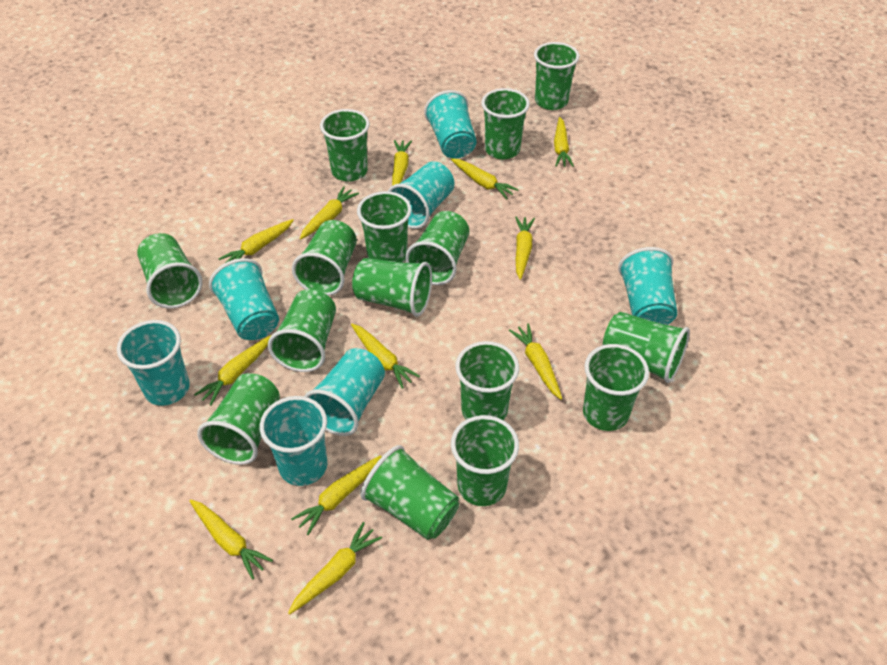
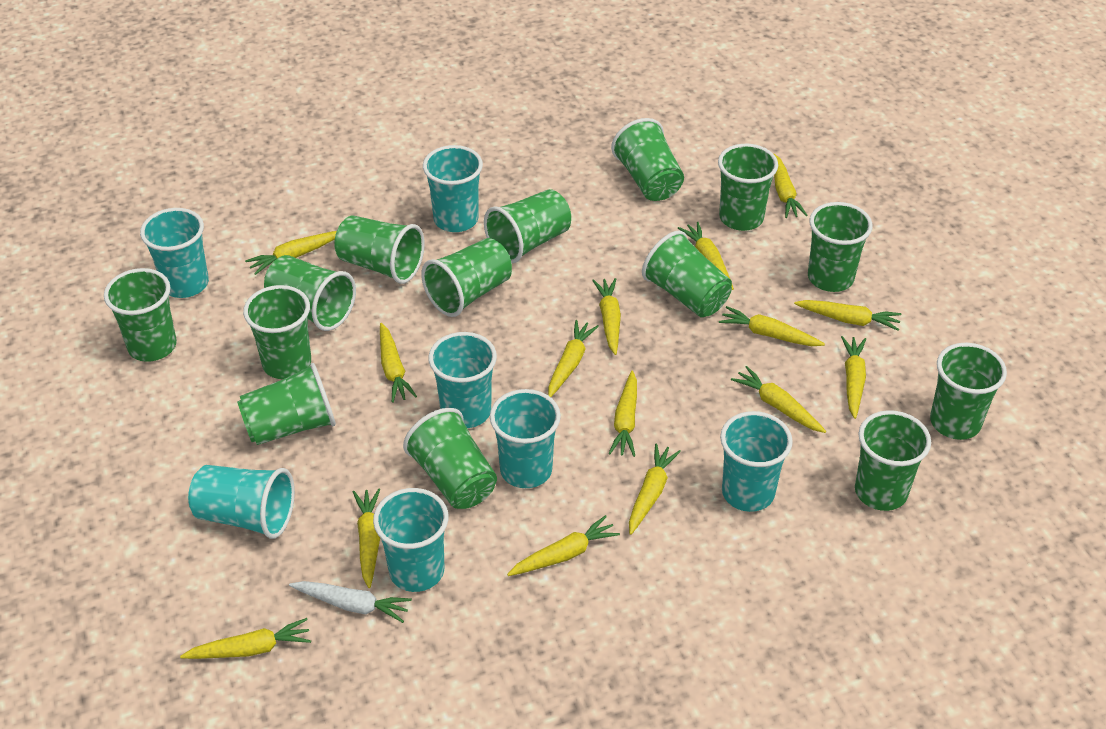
green cup: 15 -> 14
white carrot: 0 -> 1
yellow carrot: 12 -> 15

